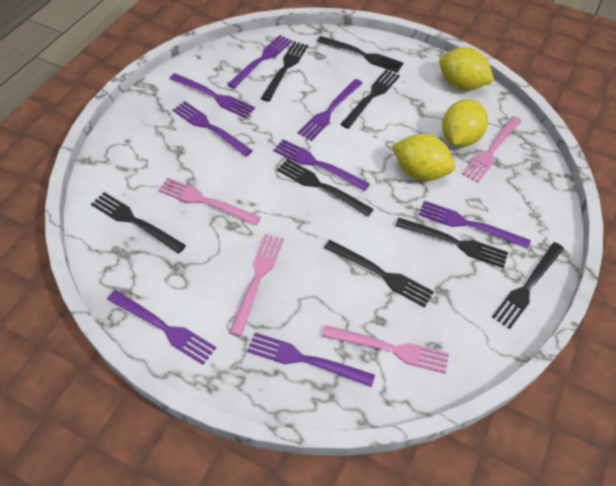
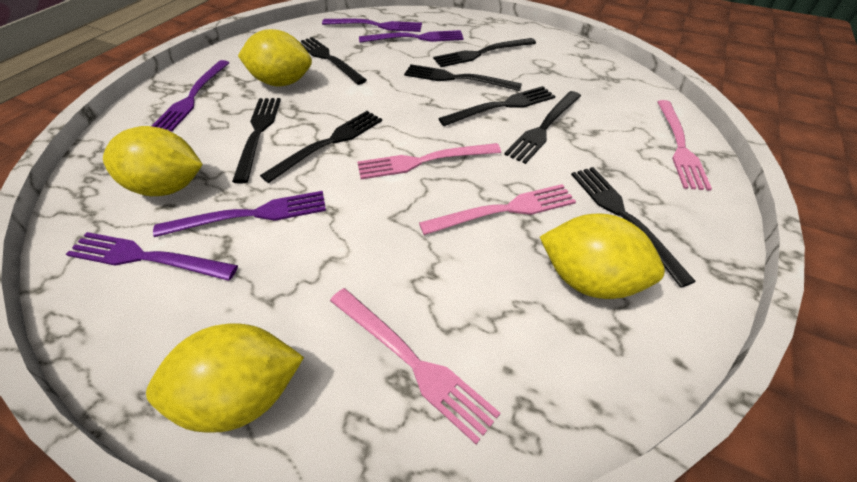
purple fork: 8 -> 5
yellow lemon: 3 -> 4

